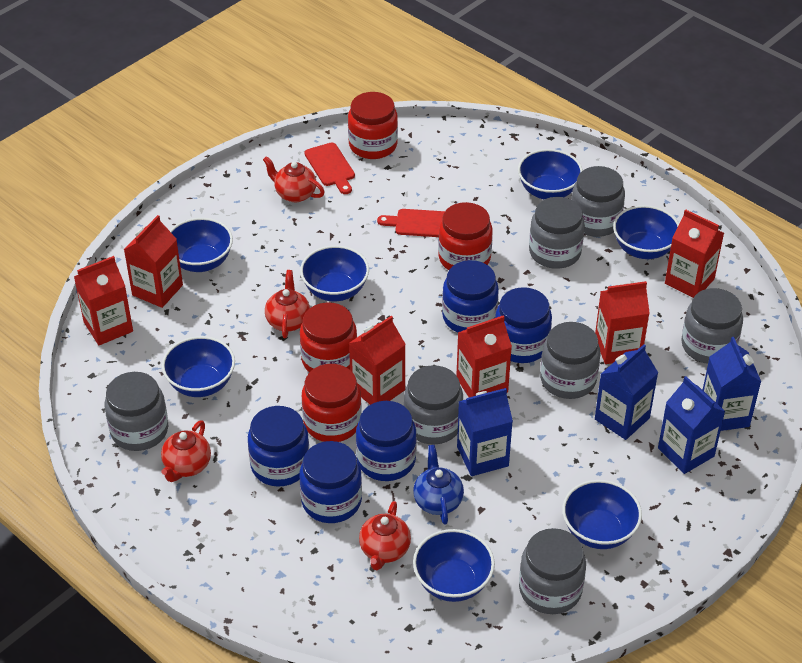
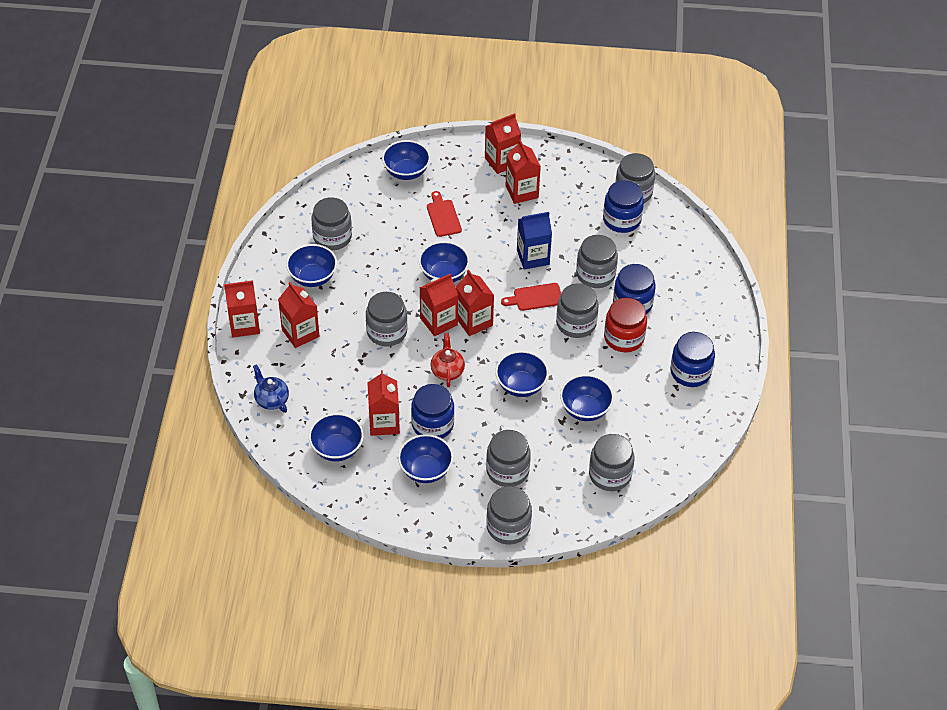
blue carton: 4 -> 1
blue jar: 5 -> 4
grey jar: 7 -> 8
red carton: 6 -> 7
red jar: 4 -> 1
red teapot: 4 -> 1

